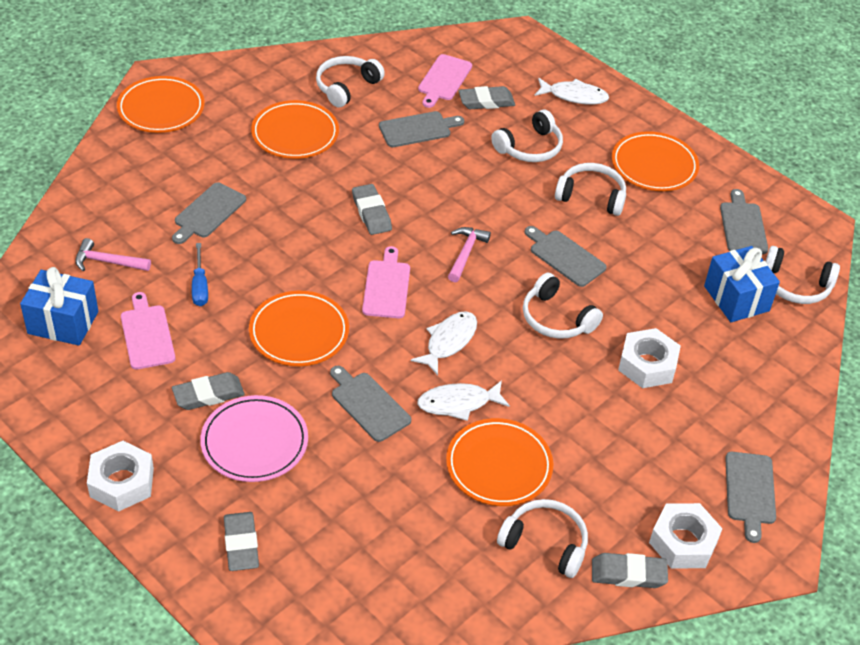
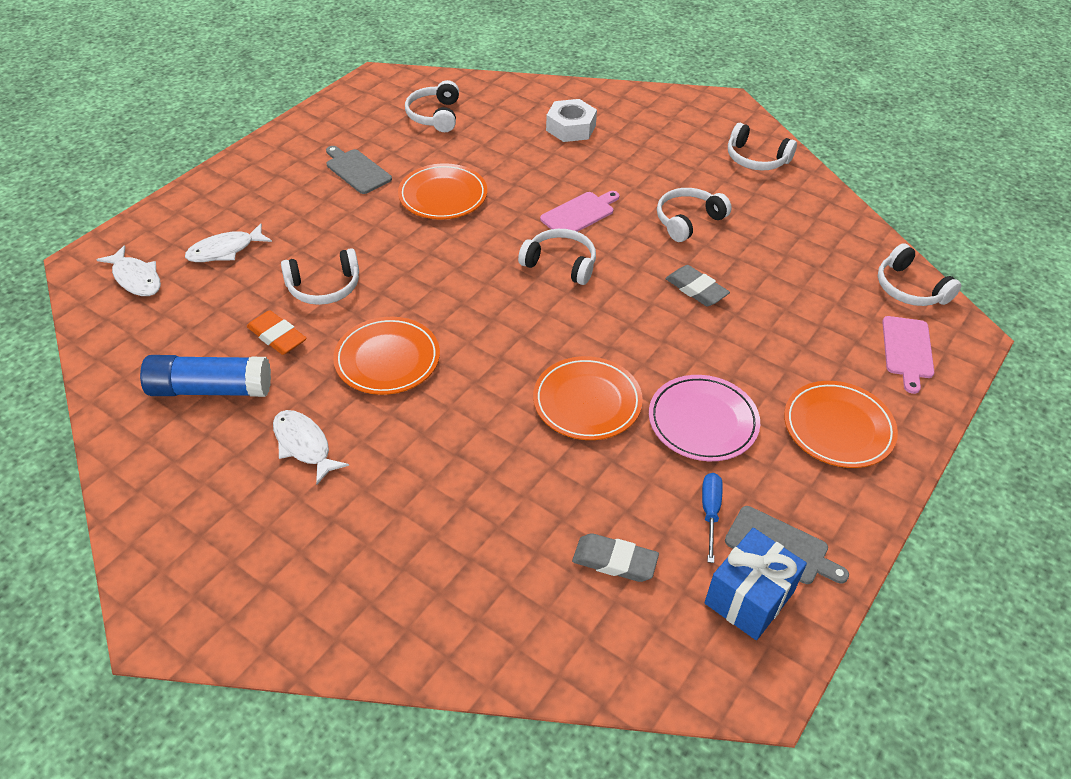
blue gift: 2 -> 1
blue glue stick: 0 -> 1
grey cutting board: 6 -> 2
grey eraser: 5 -> 2
orange eraser: 0 -> 1
orange plate: 5 -> 4
pink cutting board: 3 -> 2
pink hammer: 2 -> 0
white nut: 3 -> 1

